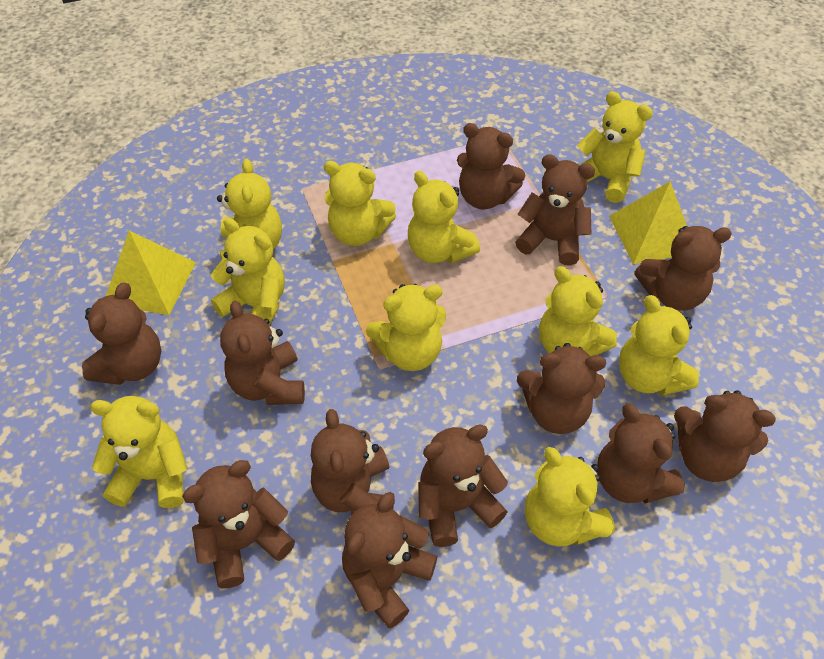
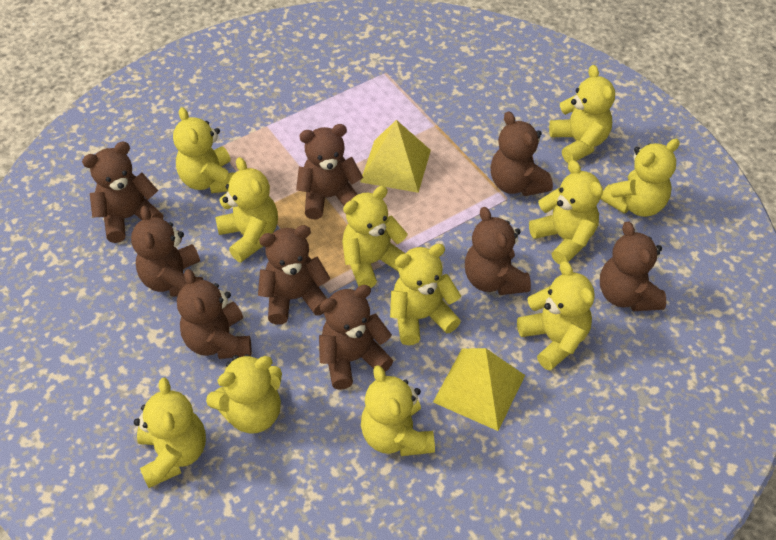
brown teddy bear: 12 -> 9
yellow teddy bear: 10 -> 11

